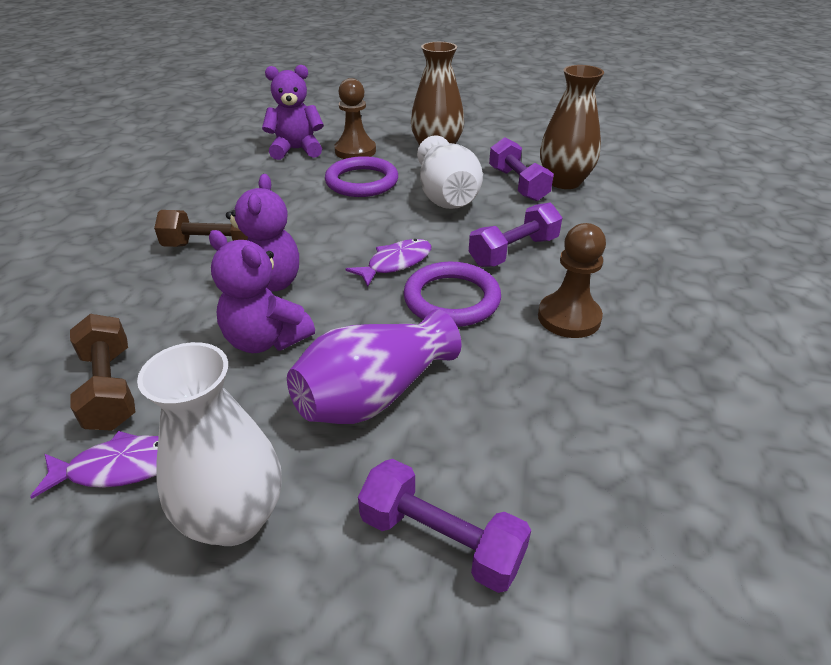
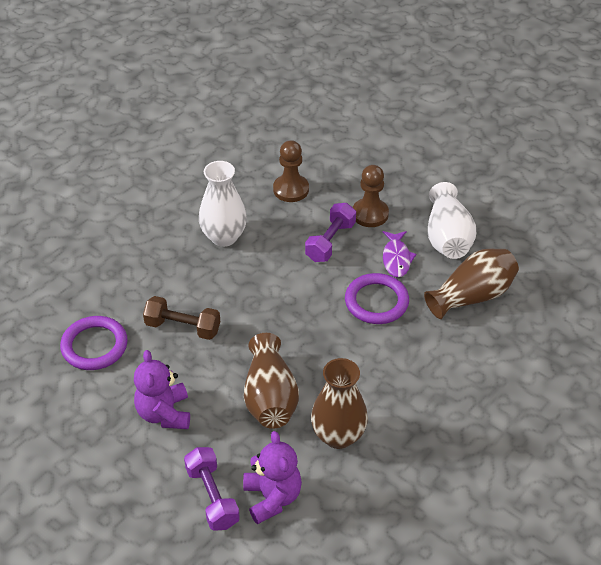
brown dumbbell: 2 -> 1
brown vase: 2 -> 3
purple dumbbell: 3 -> 2
purple fish: 2 -> 1
purple teddy bear: 3 -> 2
purple vase: 1 -> 0

